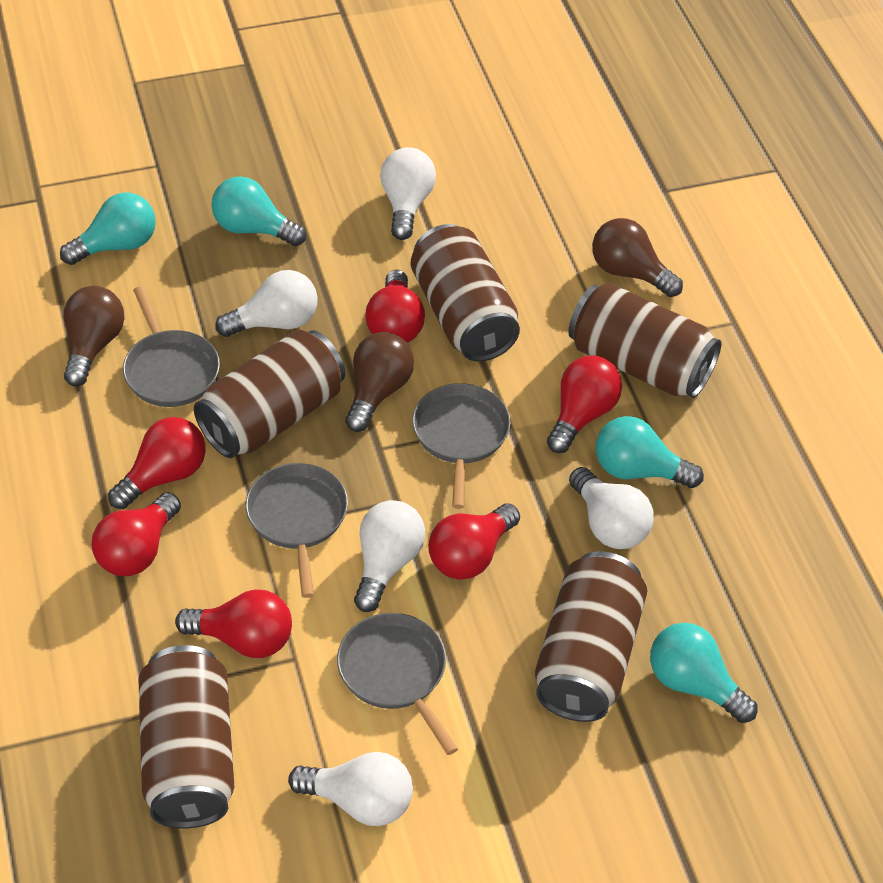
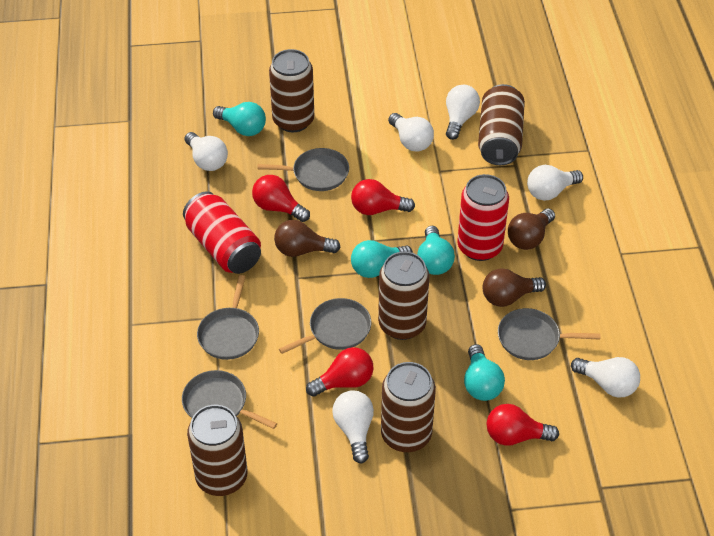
grey pan: 4 -> 5
red can: 0 -> 2
red light bulb: 6 -> 4
white light bulb: 5 -> 6

